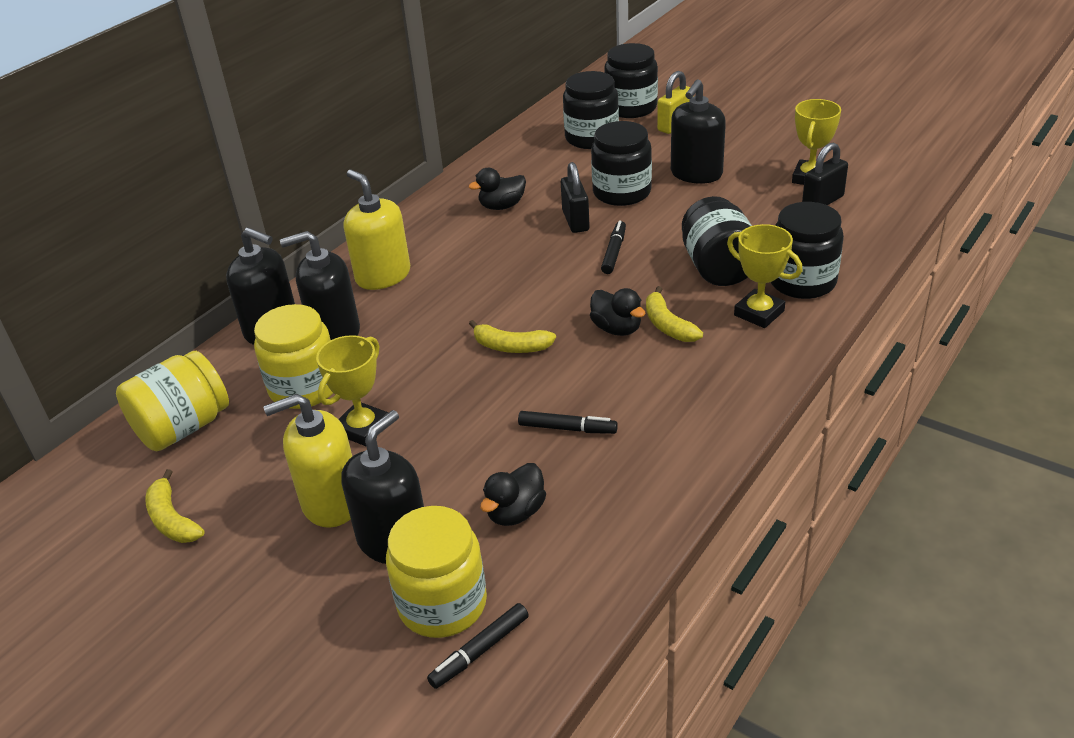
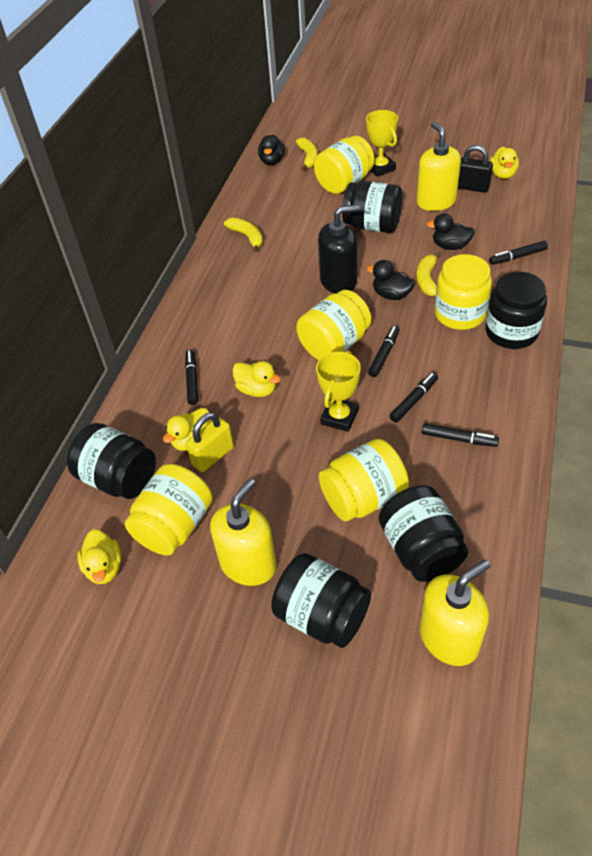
black marker: 3 -> 5
black padlock: 2 -> 1
black soap dispenser: 4 -> 1
yellow duck: 0 -> 4
yellow jar: 3 -> 5
yellow soap dispenser: 2 -> 3
yellow trophy: 3 -> 2

